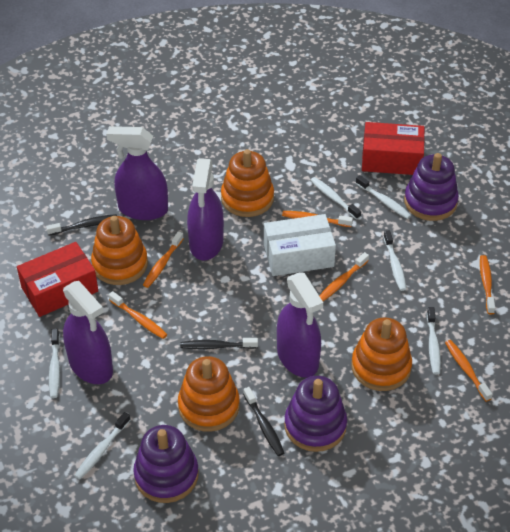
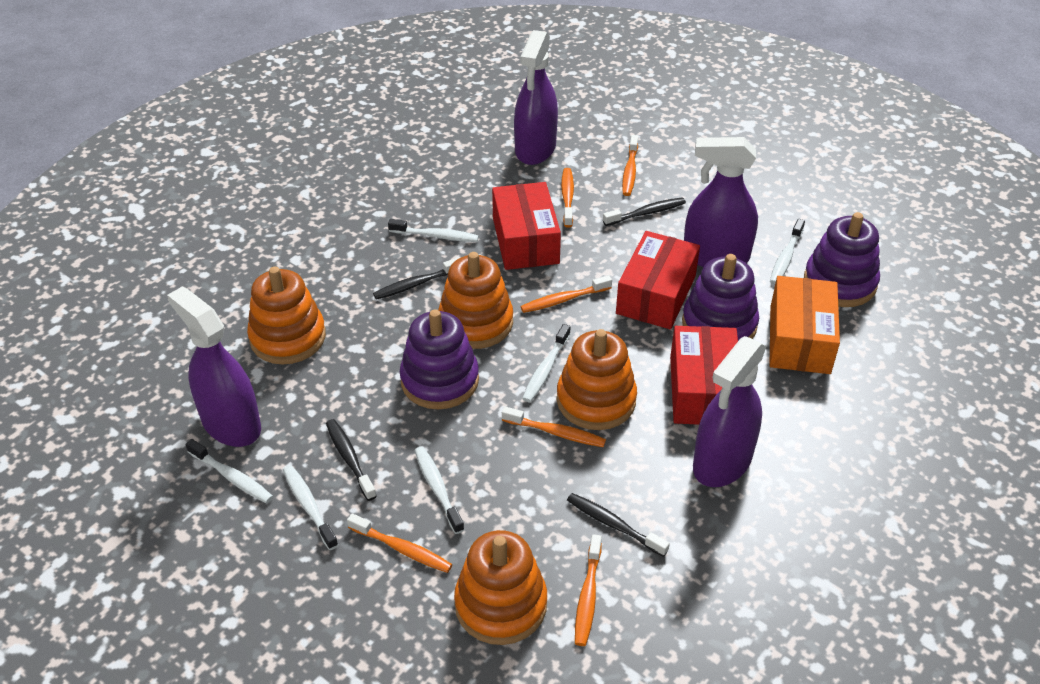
black toothbrush: 3 -> 4
orange box: 0 -> 1
red box: 2 -> 3
white box: 1 -> 0

